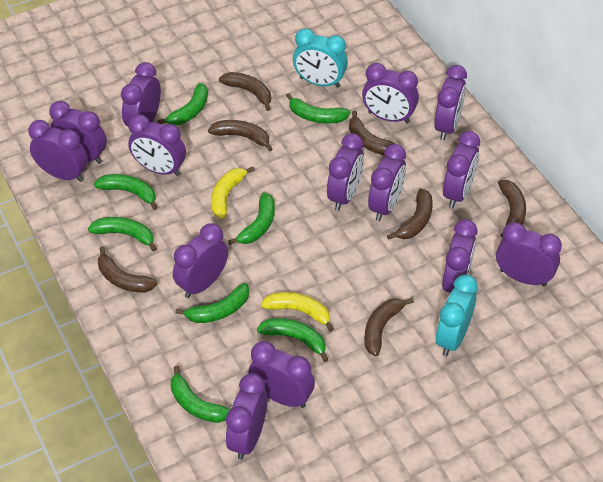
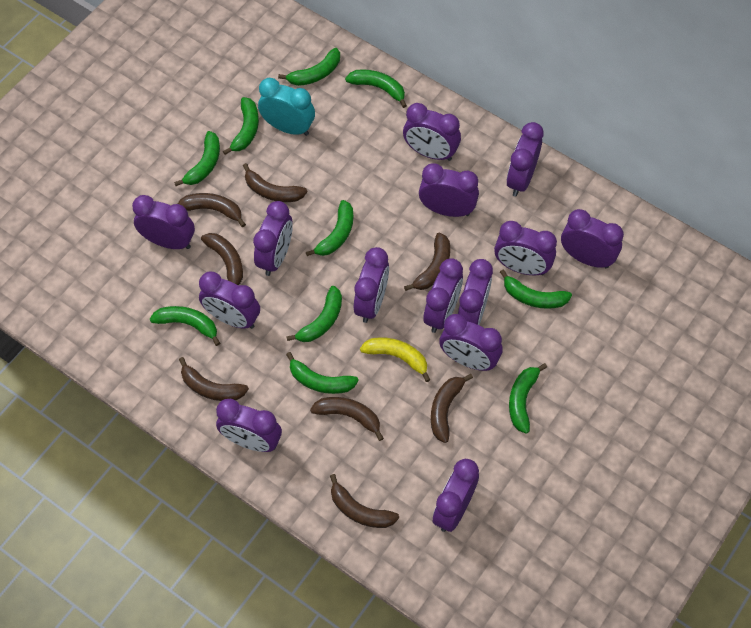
brown banana: 7 -> 8
green banana: 8 -> 10
turquoise clock: 2 -> 1
yellow banana: 2 -> 1

